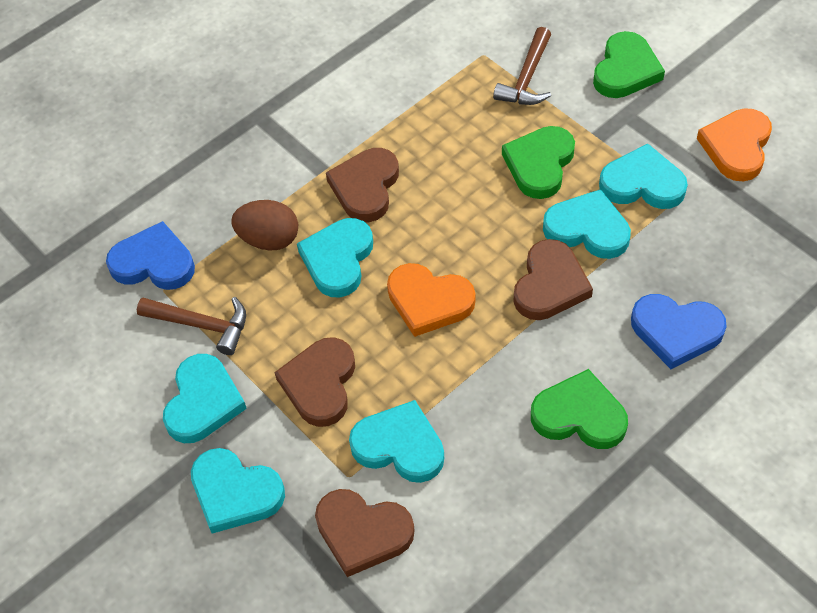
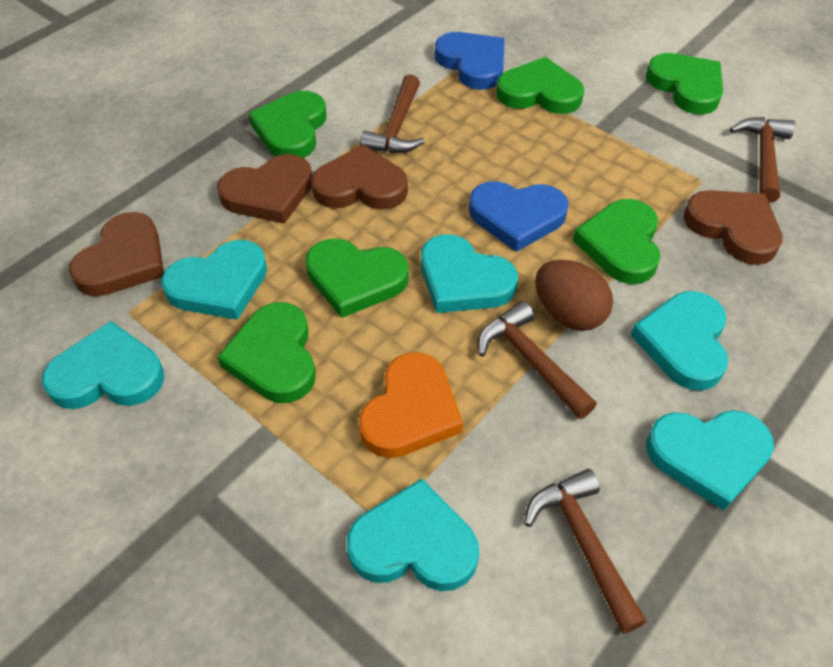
brown hammer: 2 -> 4
green heart: 3 -> 6
orange heart: 2 -> 1

